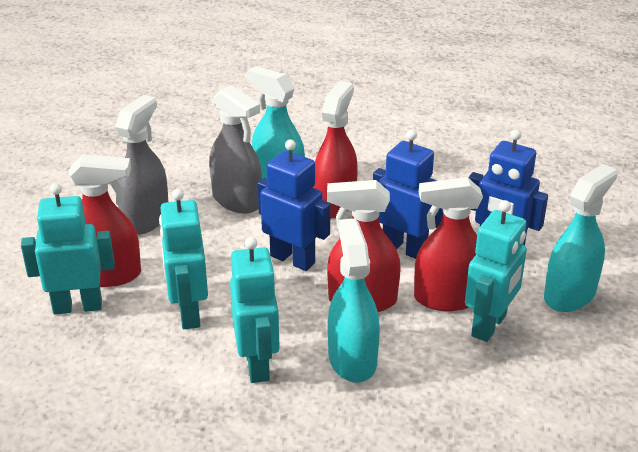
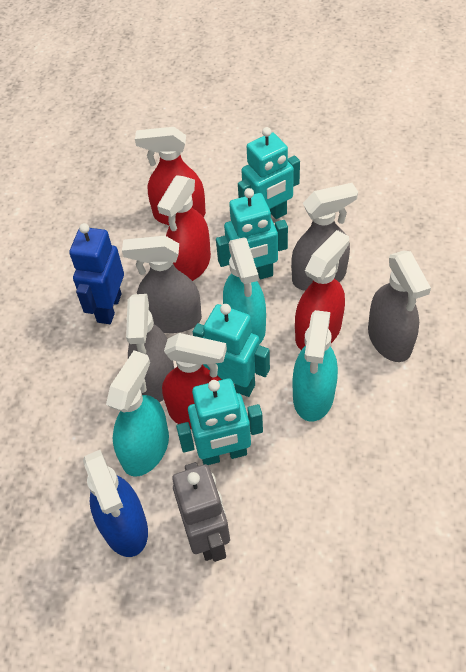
blue robot: 3 -> 1
blue spray bottle: 0 -> 1
grey robot: 0 -> 1
grey spray bottle: 2 -> 4

